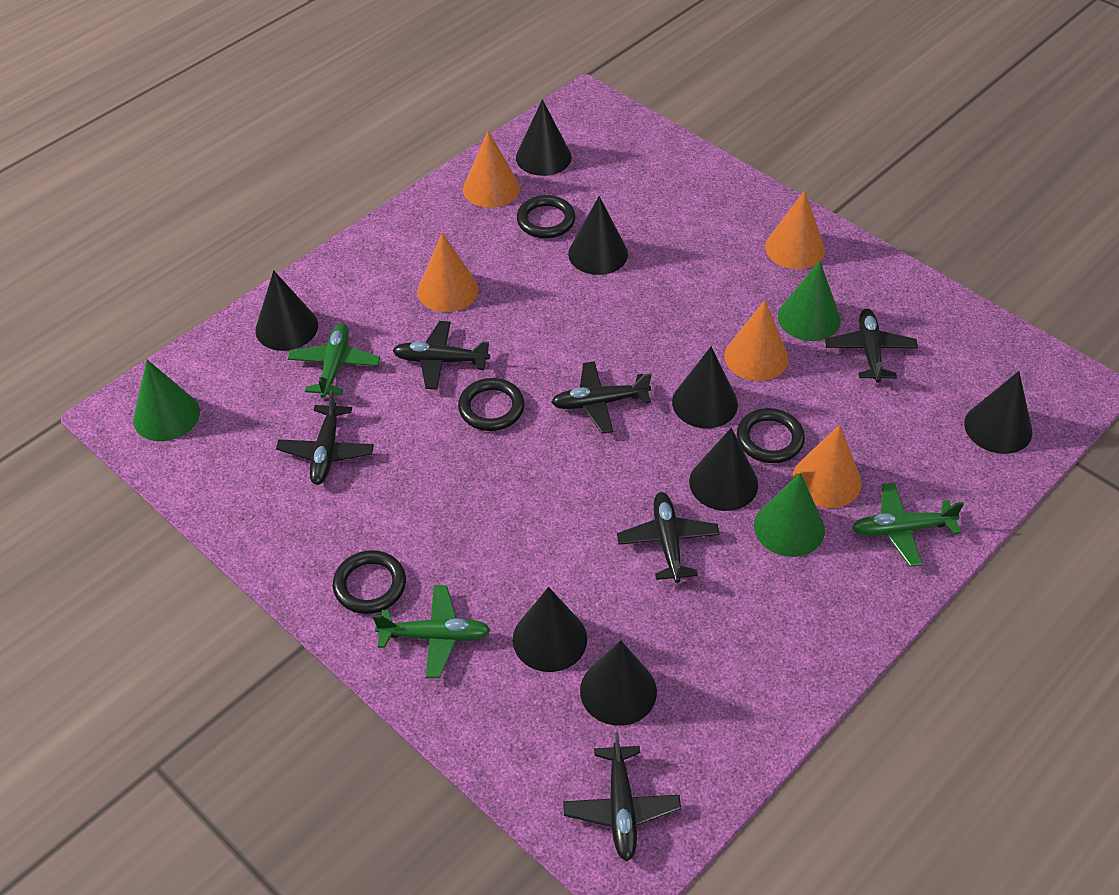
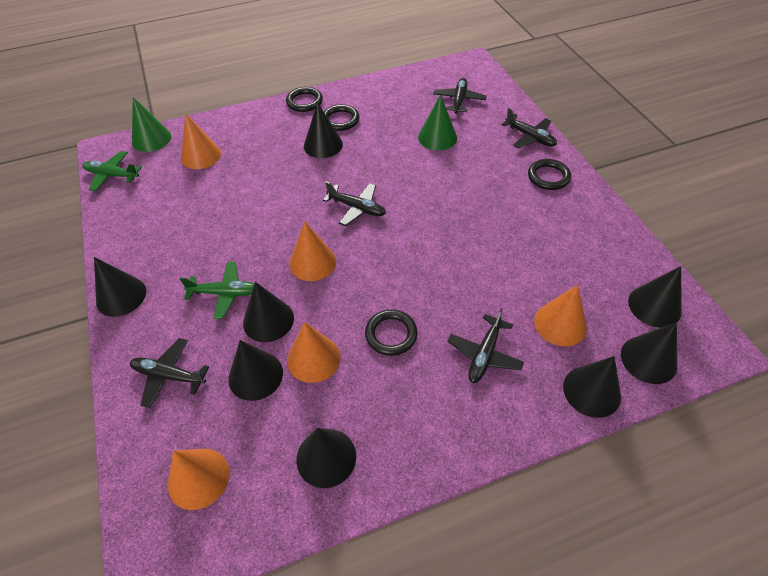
black plane: 6 -> 5
green cone: 3 -> 2
green plane: 3 -> 2

